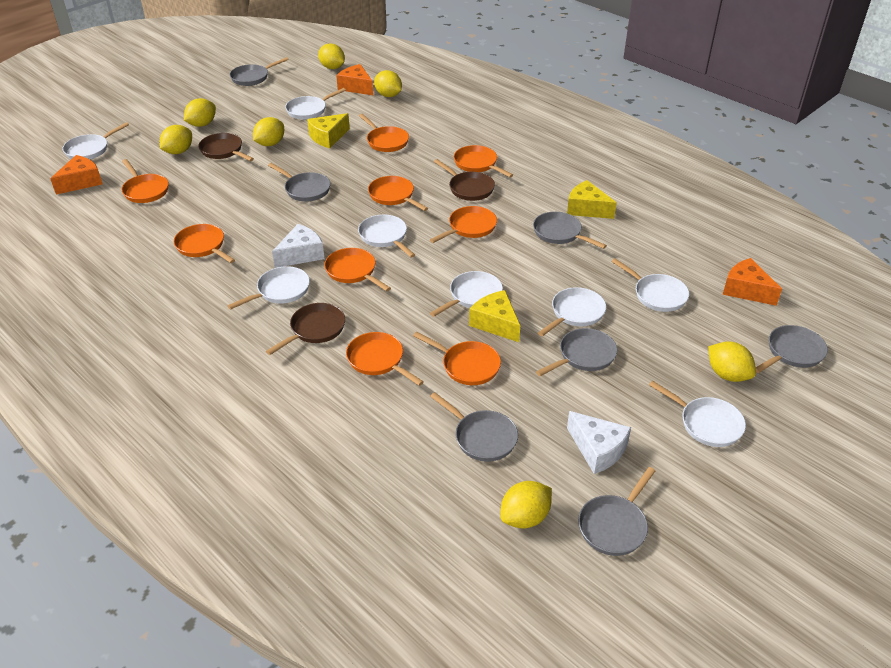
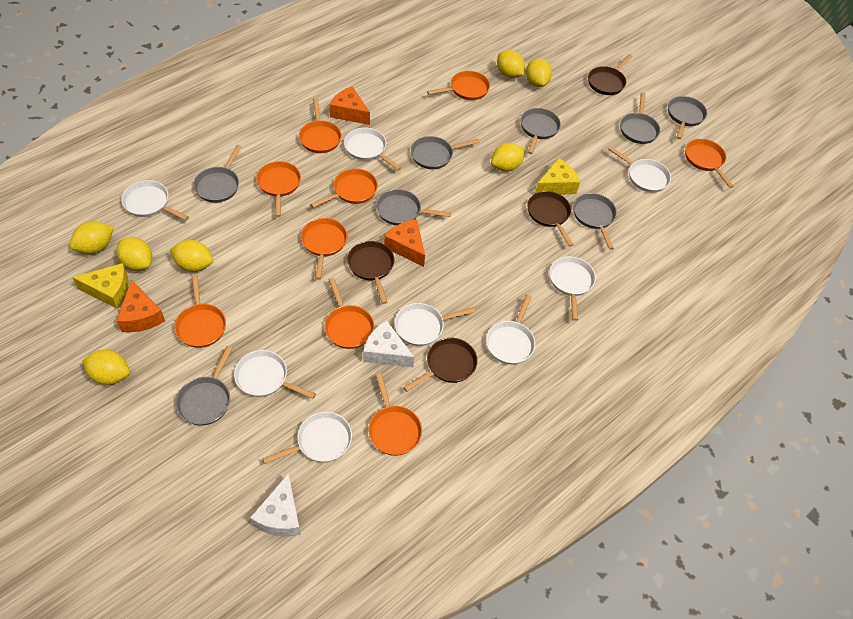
brown pan: 3 -> 4
grey pan: 7 -> 8
yellow cheese: 3 -> 2

